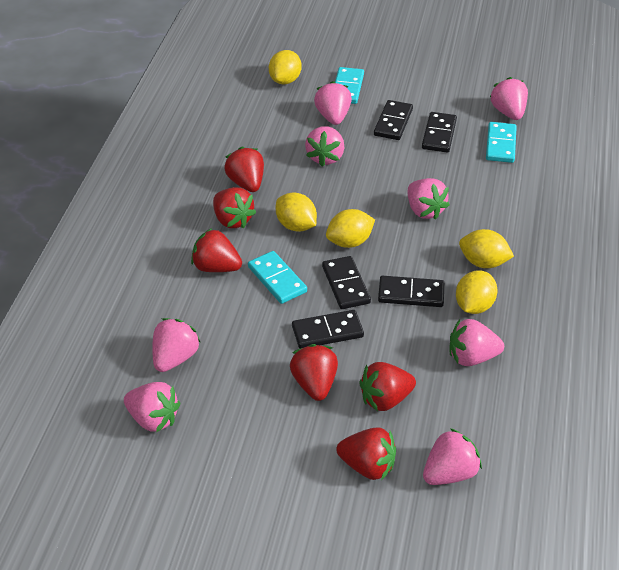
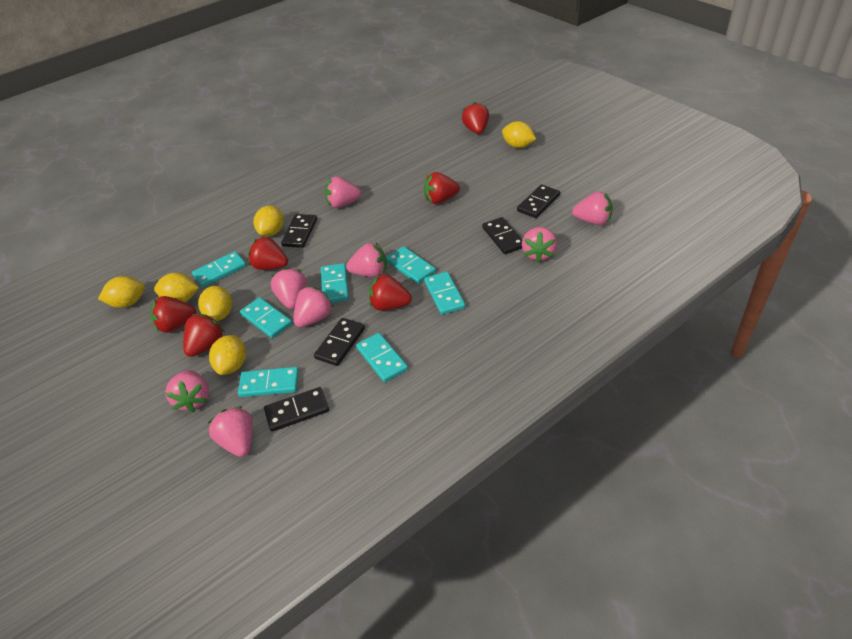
turquoise domino: 3 -> 7
yellow lemon: 5 -> 6

